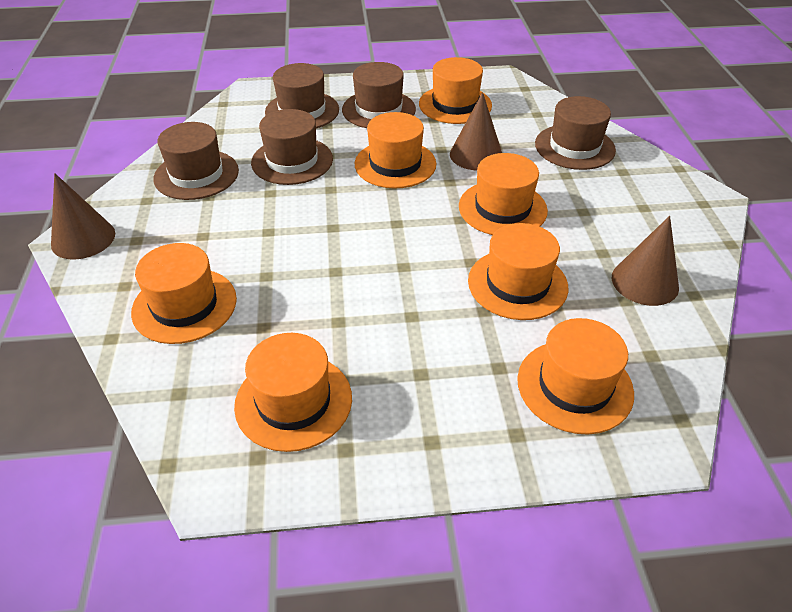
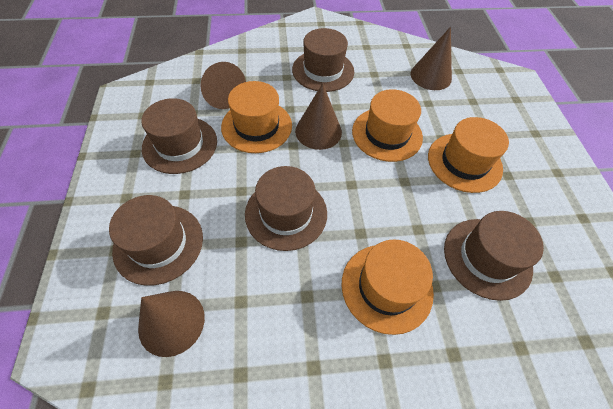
brown cone: 3 -> 4
orange hat: 7 -> 4

